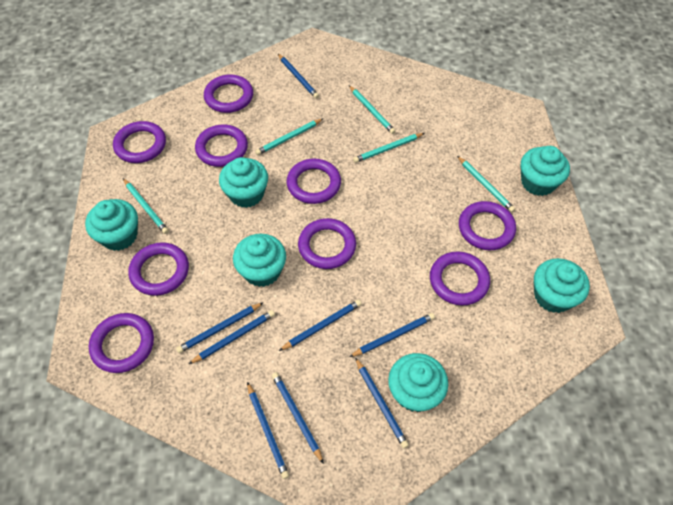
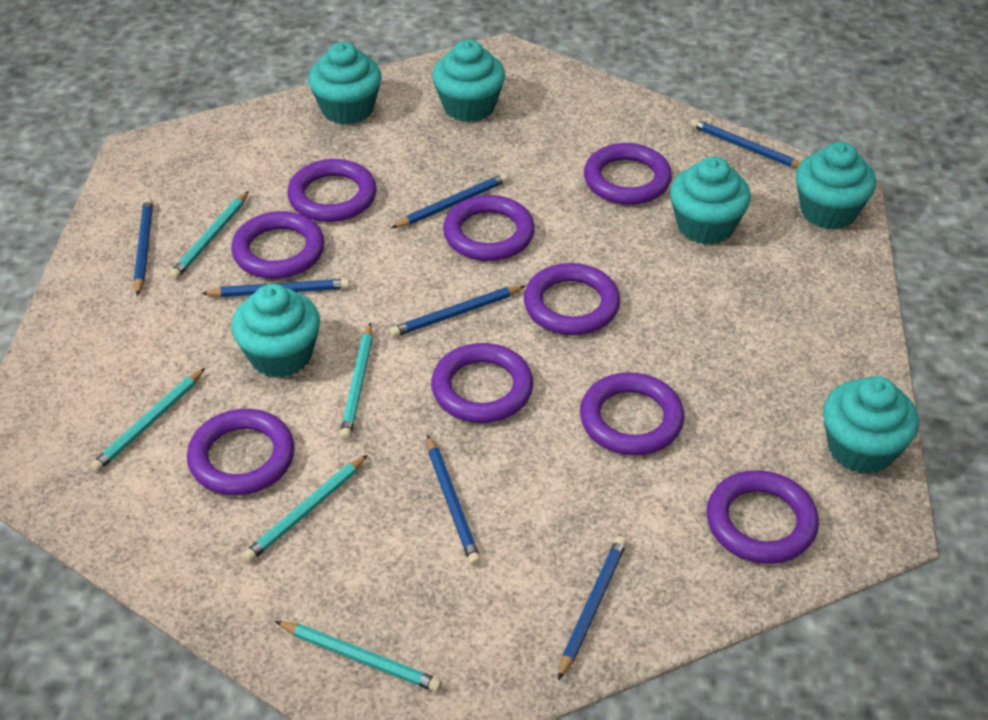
blue pencil: 8 -> 7

